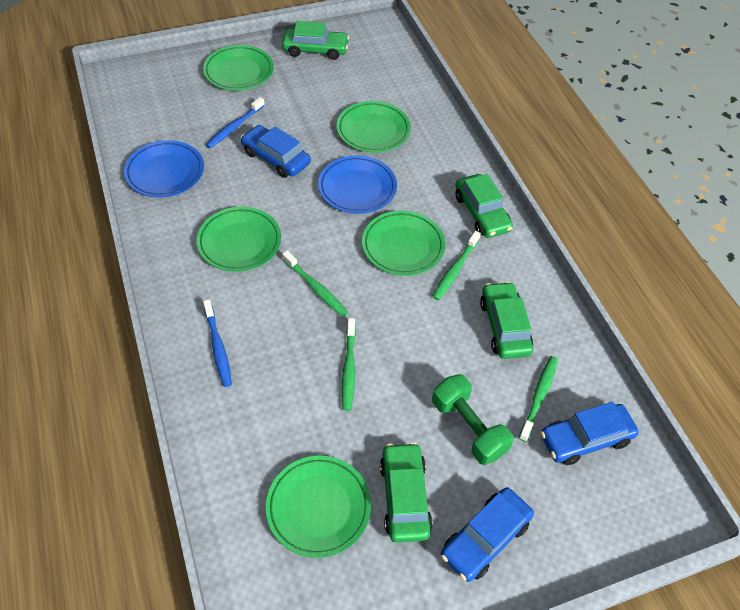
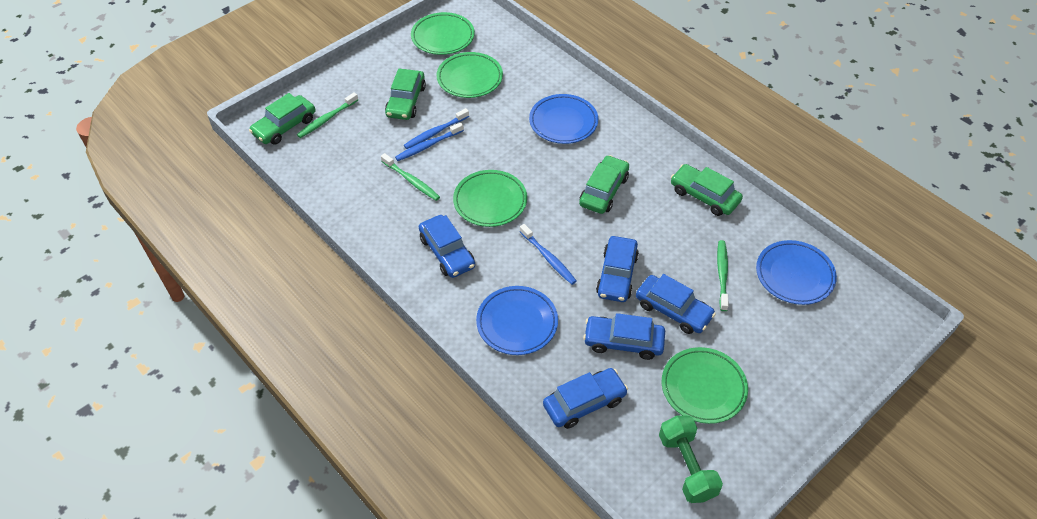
blue car: 3 -> 5
blue plate: 2 -> 3
blue toothbrush: 2 -> 3
green plate: 5 -> 4
green toothbrush: 4 -> 3

